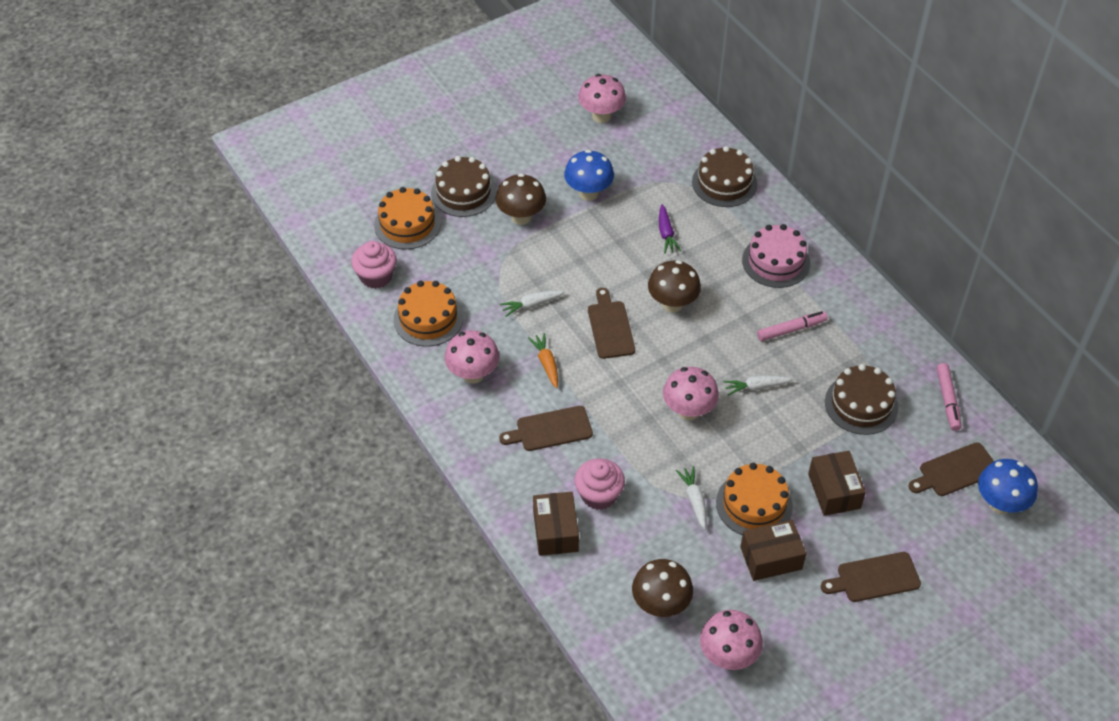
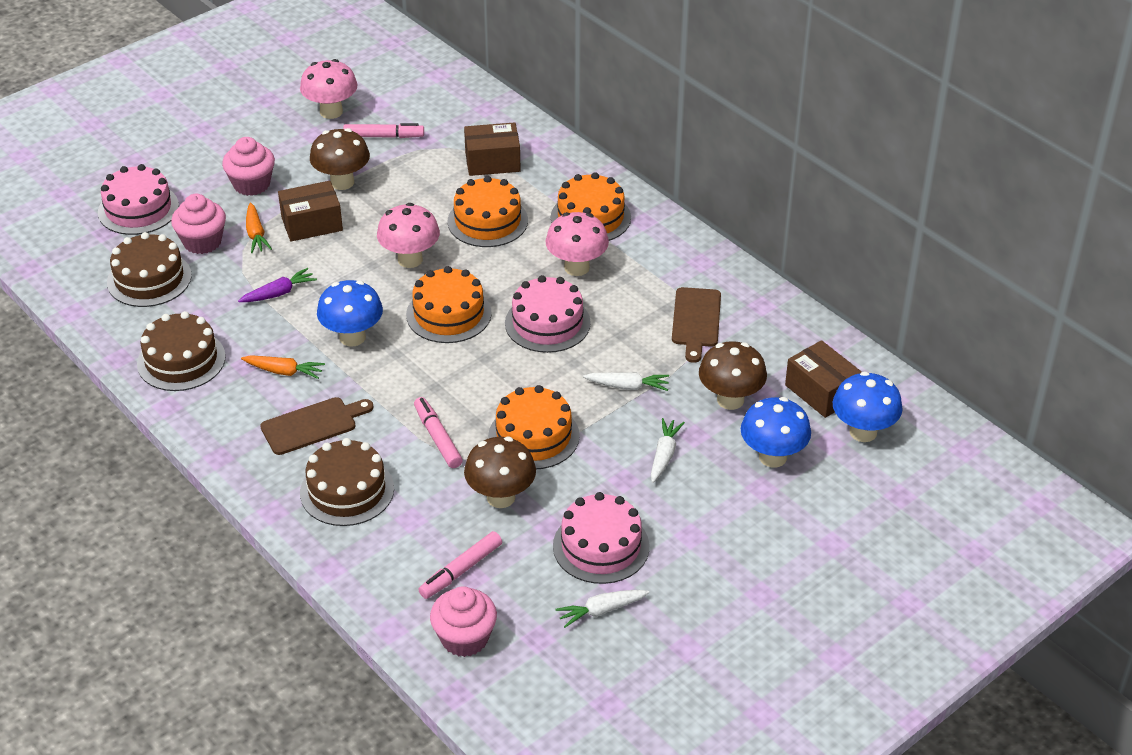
blue mushroom: 2 -> 3
brown cutting board: 4 -> 2
orange cake: 3 -> 4
orange carrot: 1 -> 2
pink cake: 1 -> 3
pink cupcake: 2 -> 3
pink marker: 2 -> 3
pink mushroom: 4 -> 3

